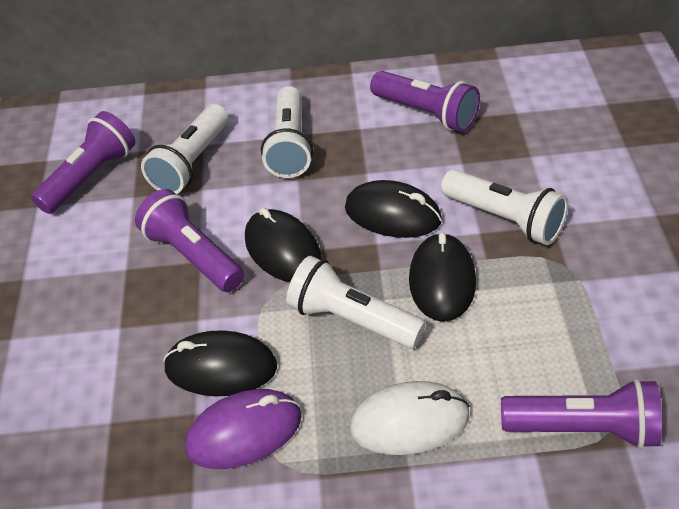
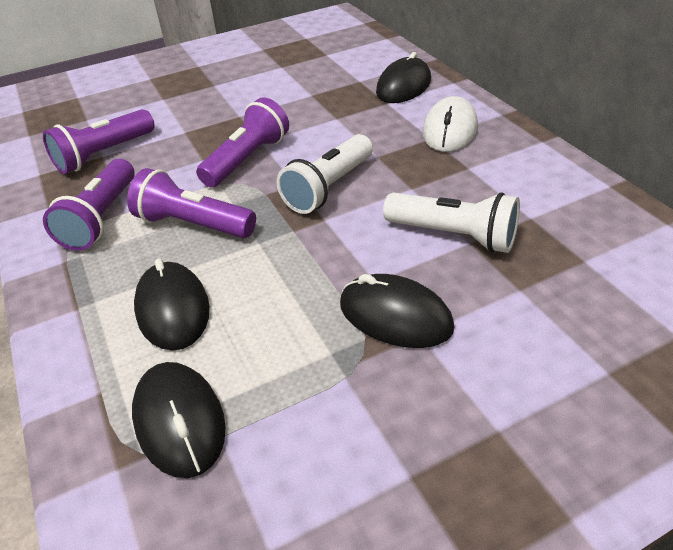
purple mouse: 1 -> 0
white flashlight: 4 -> 2

